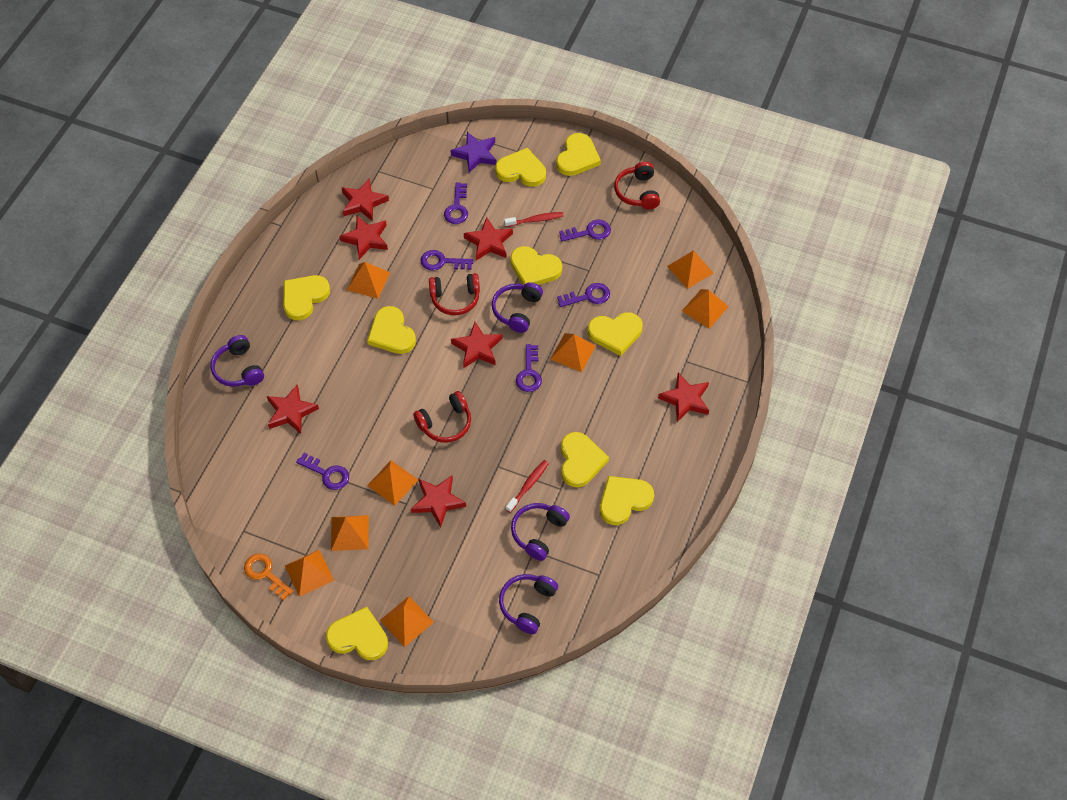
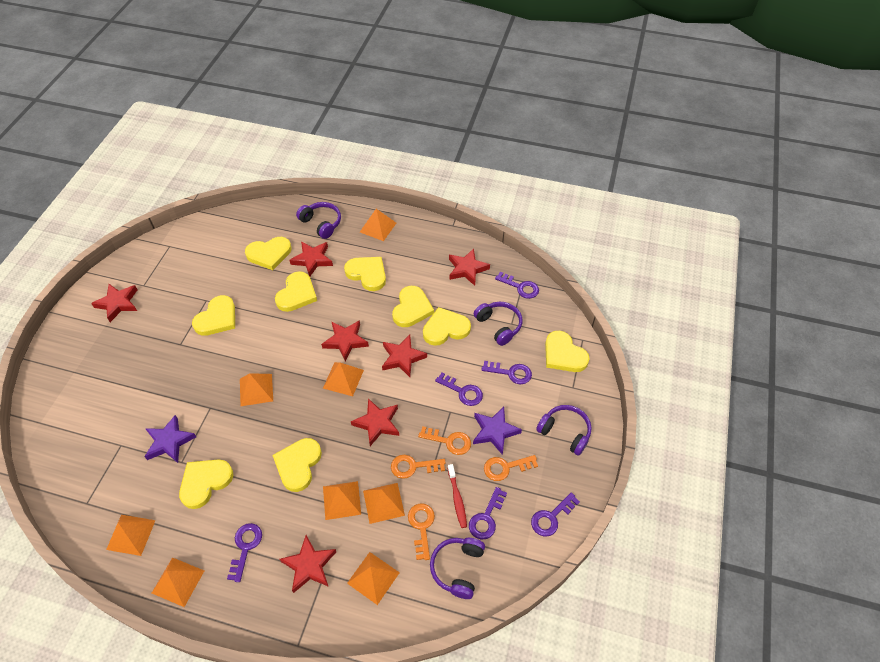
orange key: 1 -> 4
purple star: 1 -> 2
red headphones: 3 -> 0
red toothbrush: 2 -> 1

